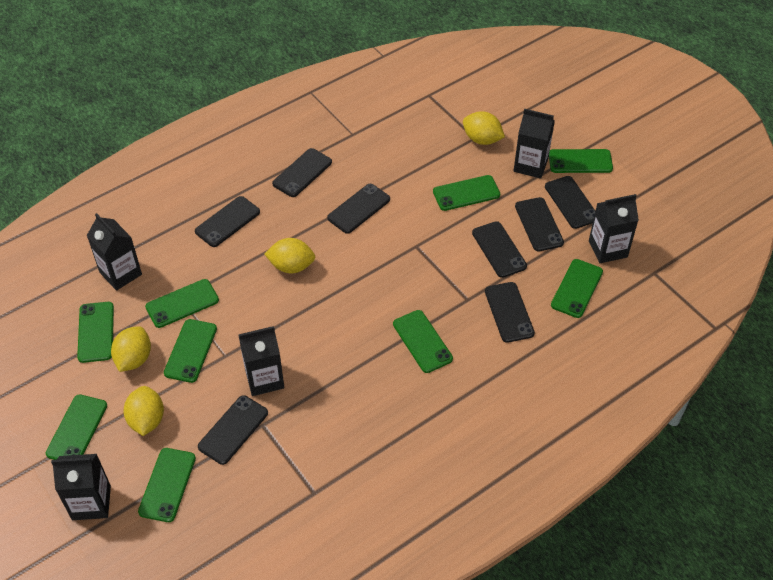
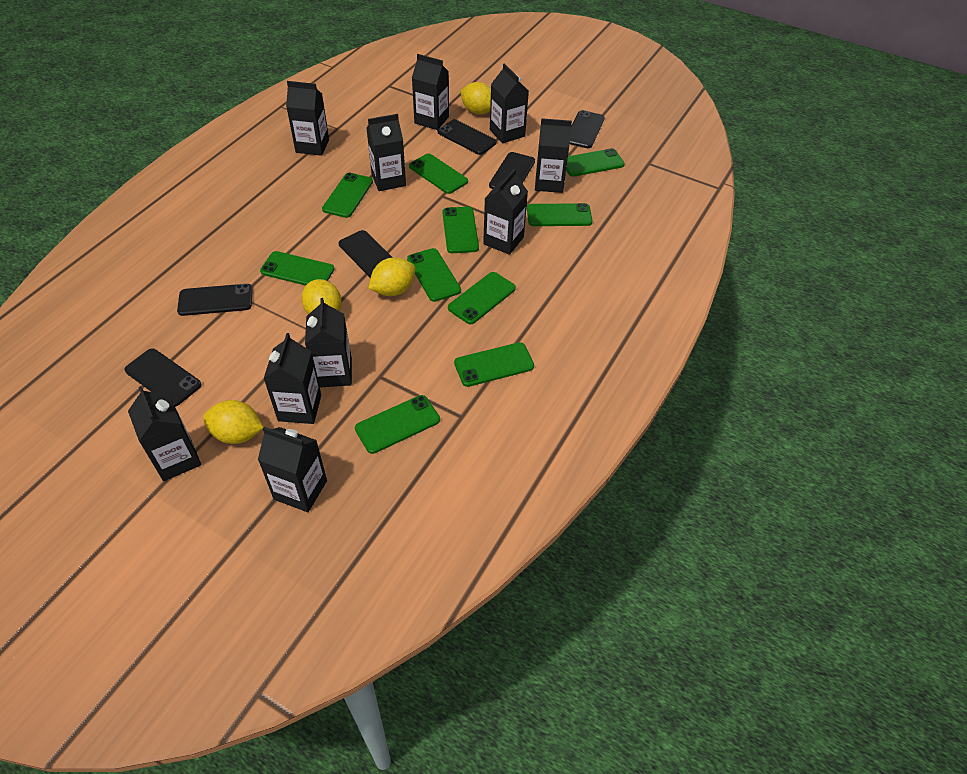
black carton: 5 -> 10
black phone: 8 -> 6
green phone: 9 -> 10

